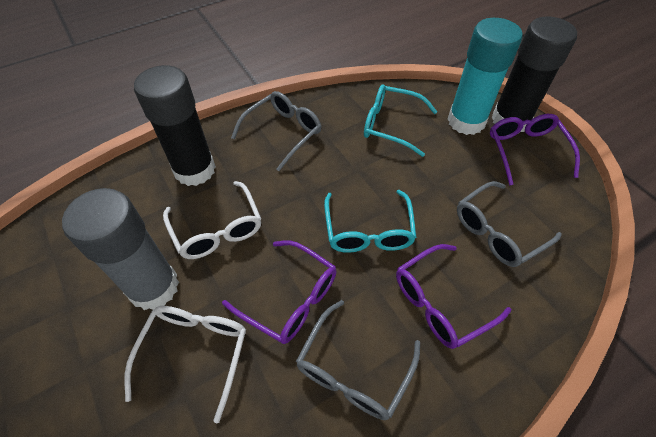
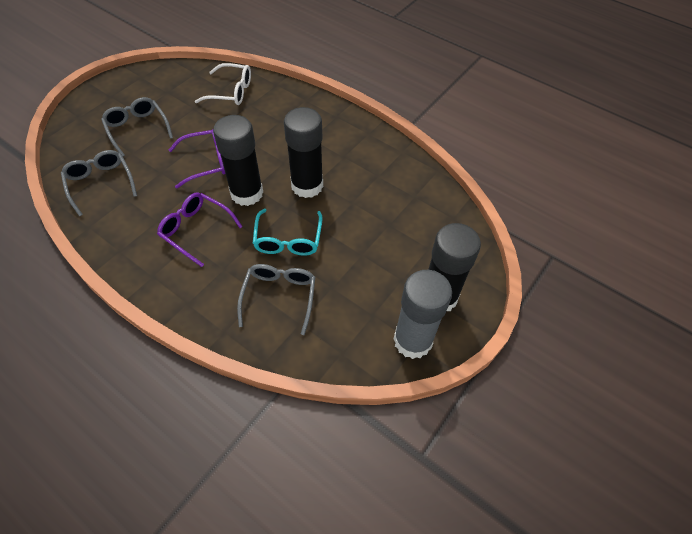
black glue stick: 2 -> 3
purple glasses: 3 -> 2
turquoise glasses: 2 -> 1
turquoise glue stick: 1 -> 0
white glasses: 2 -> 1

